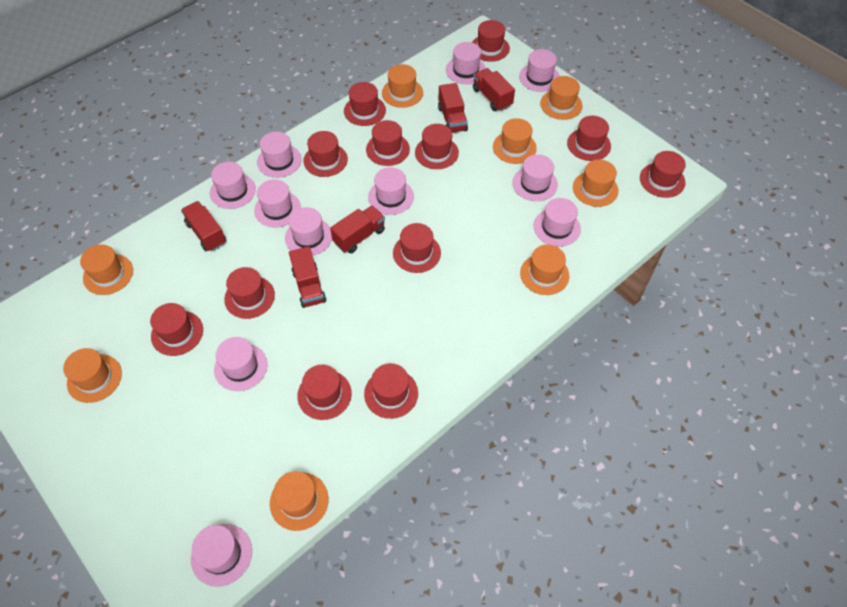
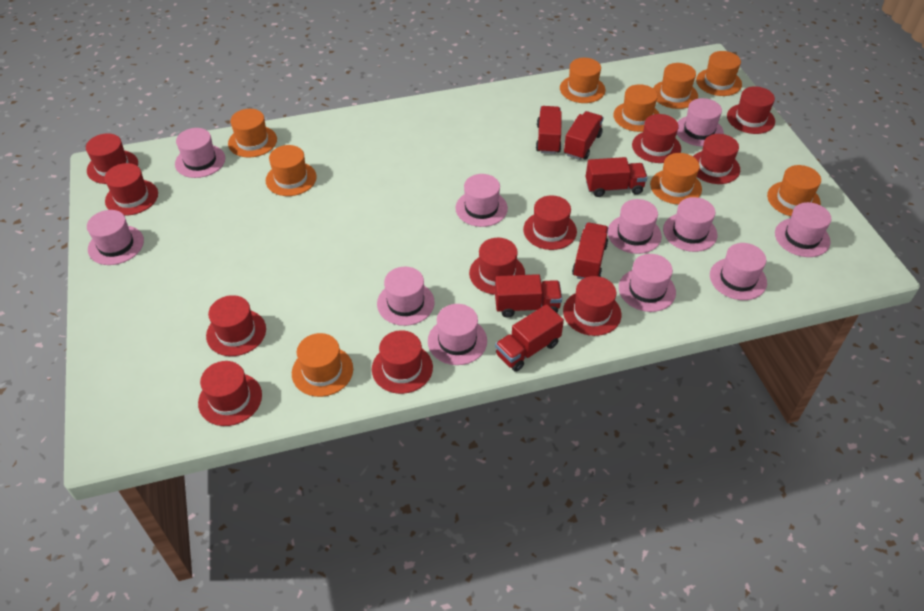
orange hat: 8 -> 9
red hat: 12 -> 11
red truck: 5 -> 6

